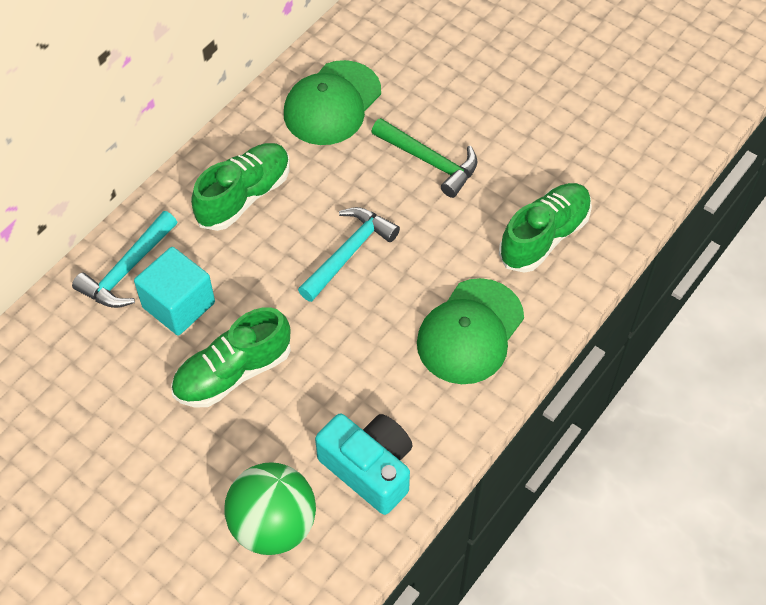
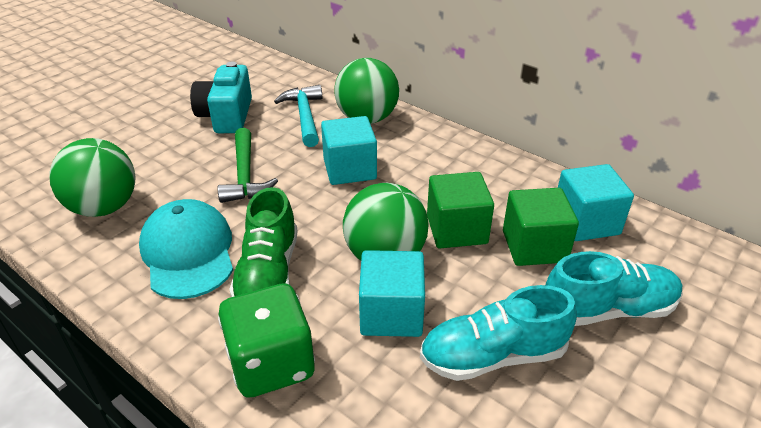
green ball: 1 -> 3
green cap: 2 -> 0
green cube: 0 -> 2
green dice: 0 -> 1
green shoe: 3 -> 1
turquoise cap: 0 -> 1
turquoise cube: 1 -> 3
turquoise hammer: 2 -> 1
turquoise shoe: 0 -> 2

